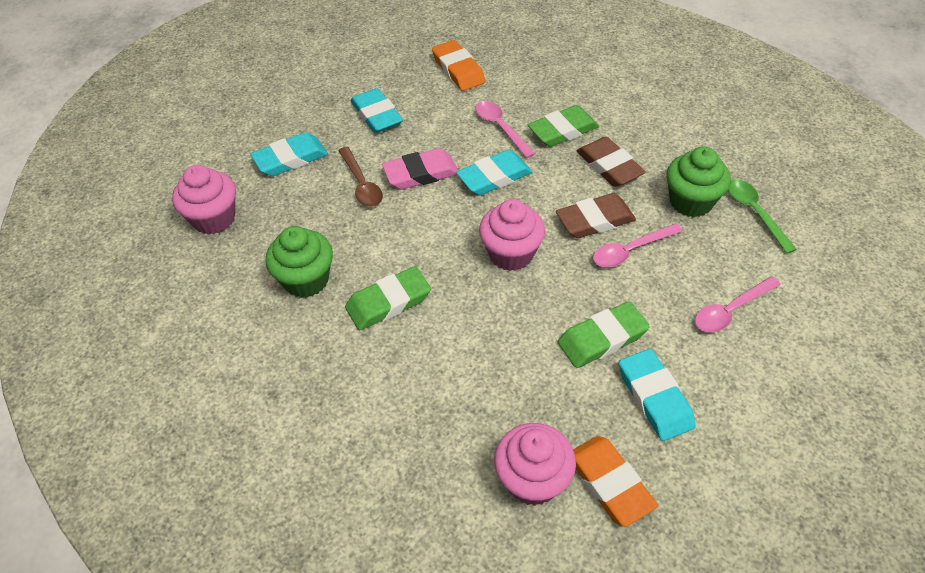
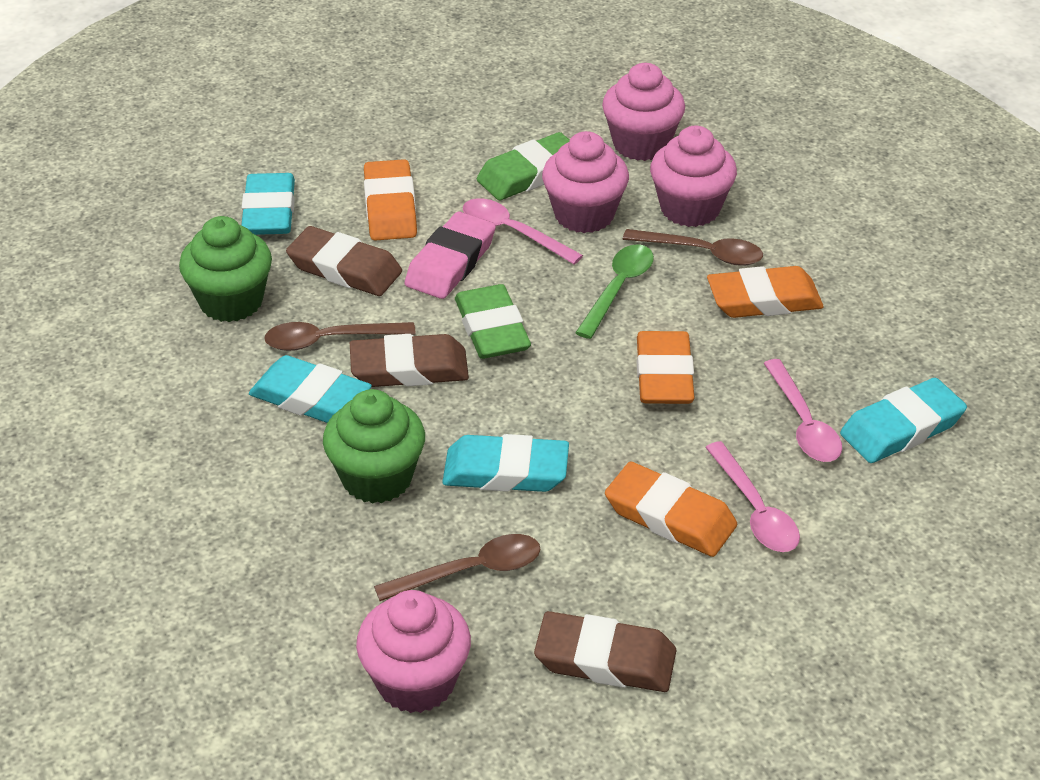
brown eraser: 2 -> 3
brown spoon: 1 -> 3
green eraser: 3 -> 2
orange eraser: 2 -> 4
pink cupcake: 3 -> 4

